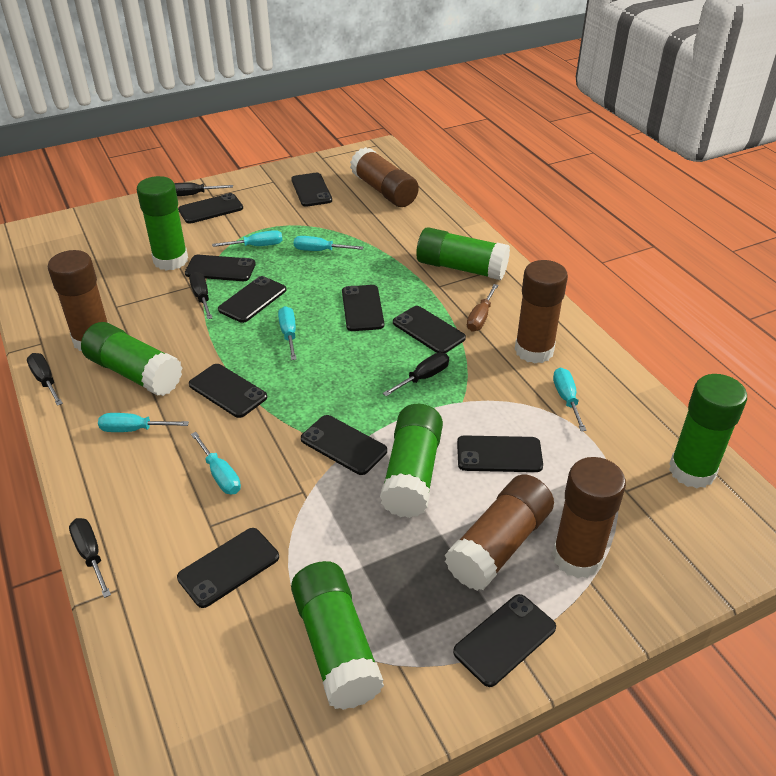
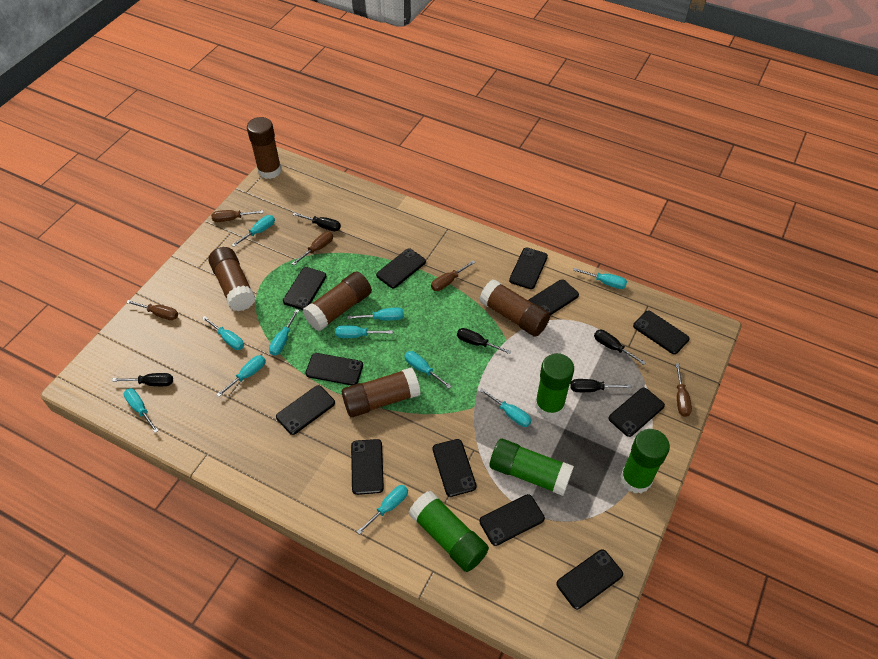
black phone: 11 -> 12
brown screwdriver: 1 -> 5
green glue stick: 6 -> 4
turquoise screwdriver: 6 -> 11

